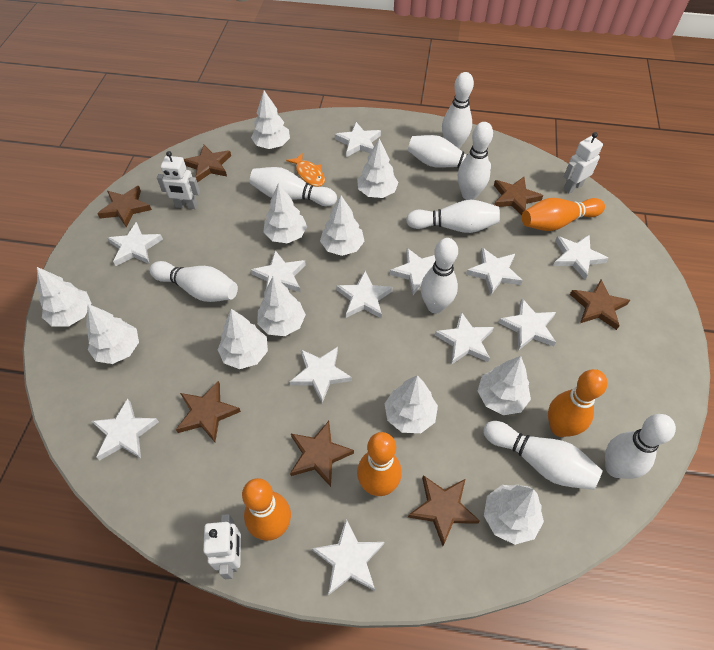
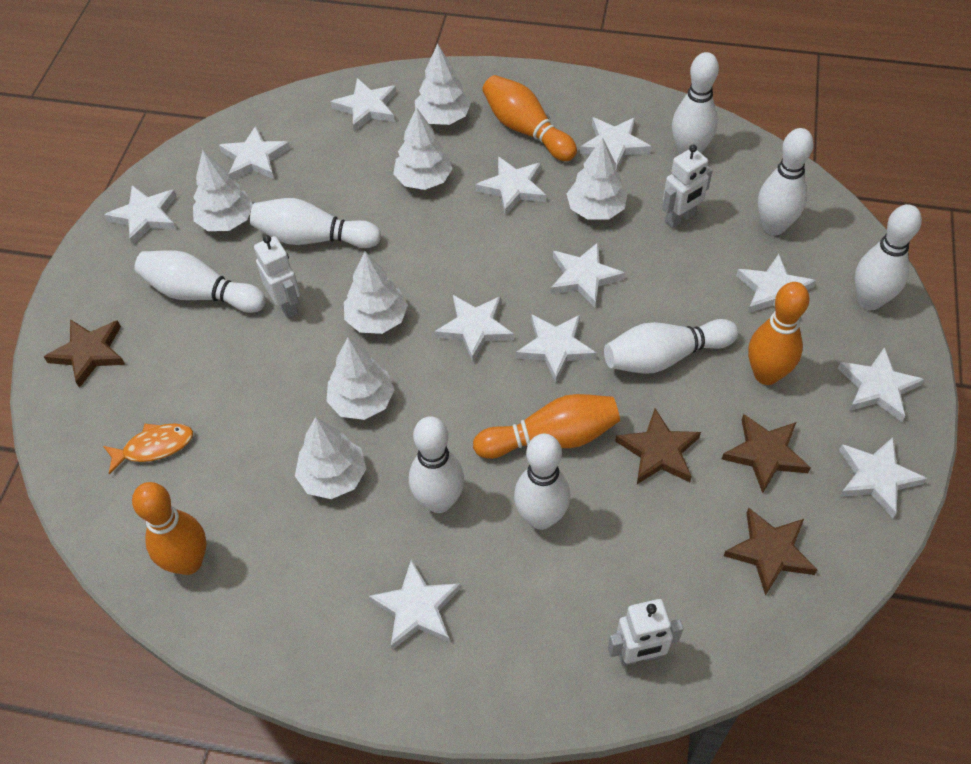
brown star: 7 -> 4
white bowling pin: 9 -> 8
white tree: 11 -> 7

